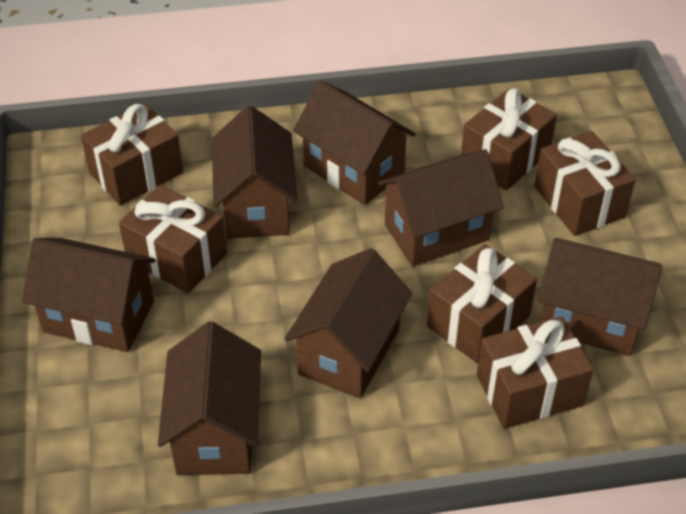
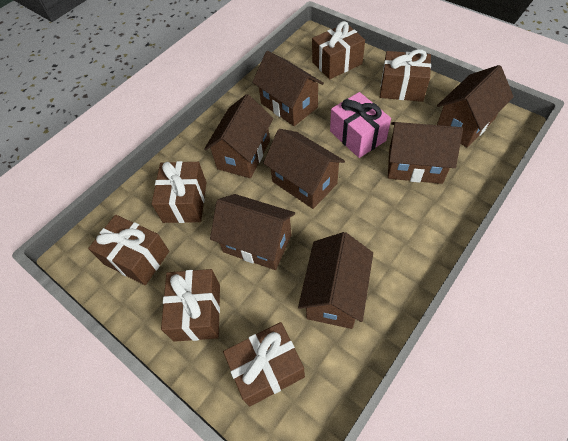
pink gift: 0 -> 1

